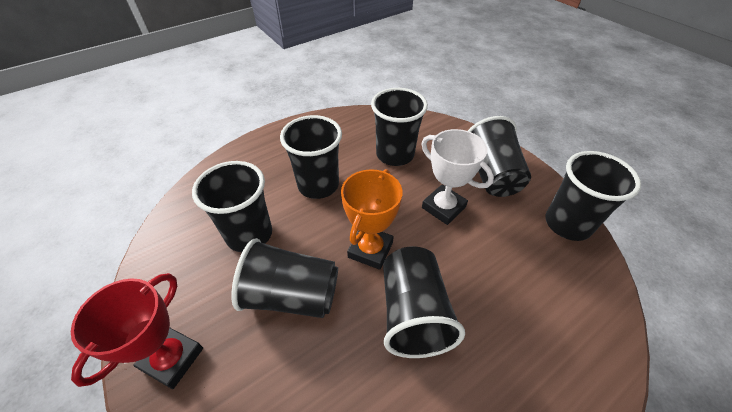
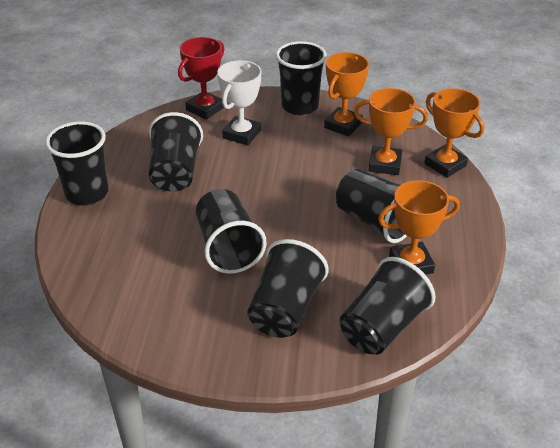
orange trophy: 1 -> 4

